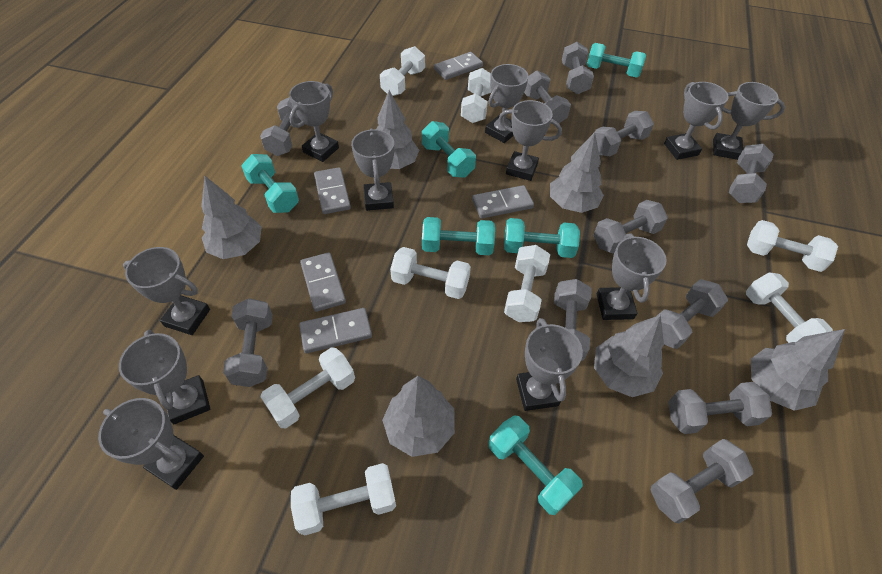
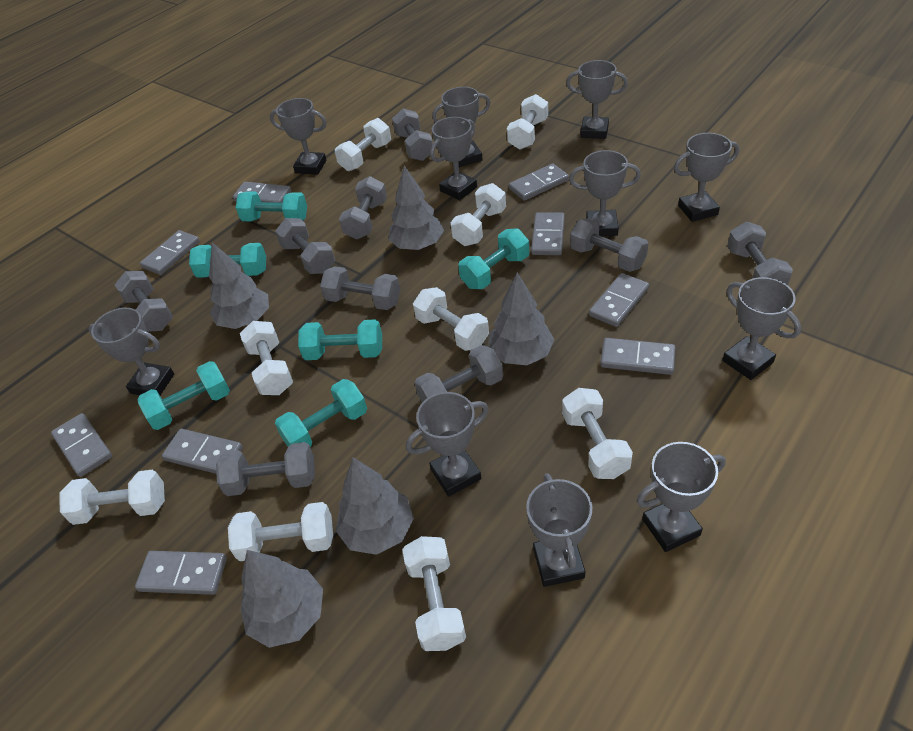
grey domino: 5 -> 9
grey dumbbell: 11 -> 9
grey tree: 6 -> 5
white dumbbell: 8 -> 9

